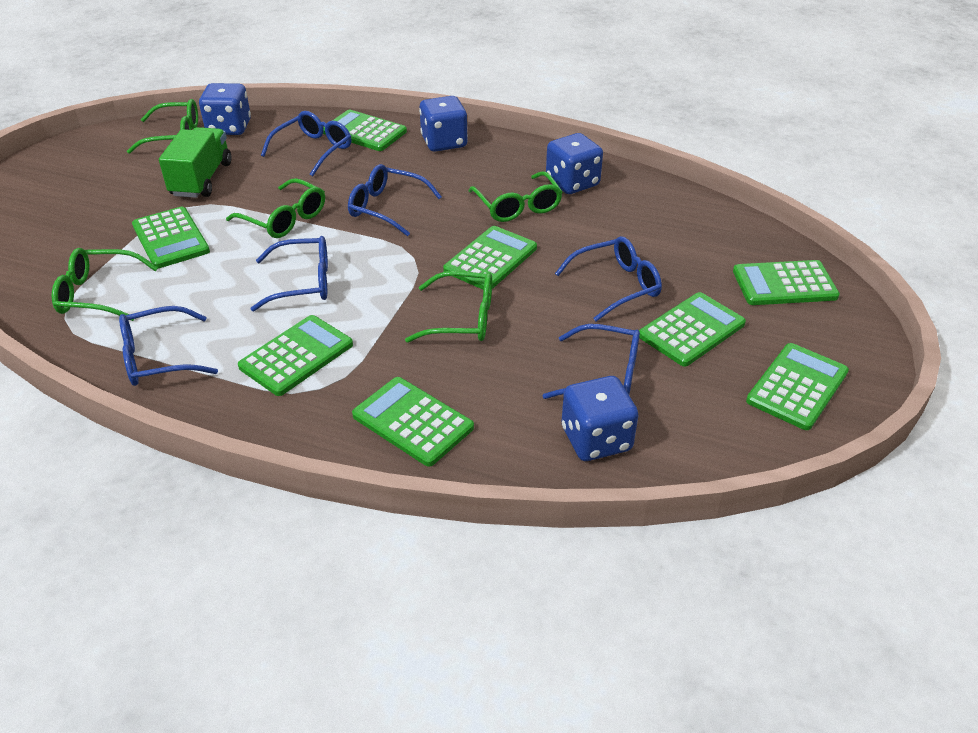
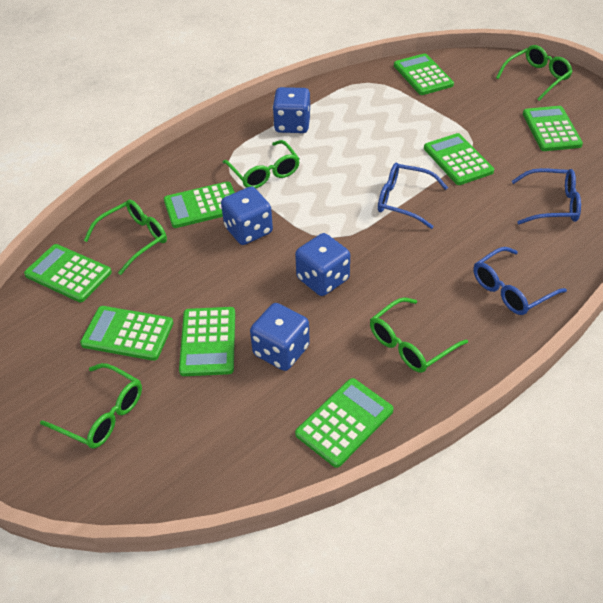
blue glasses: 6 -> 3
green truck: 1 -> 0

